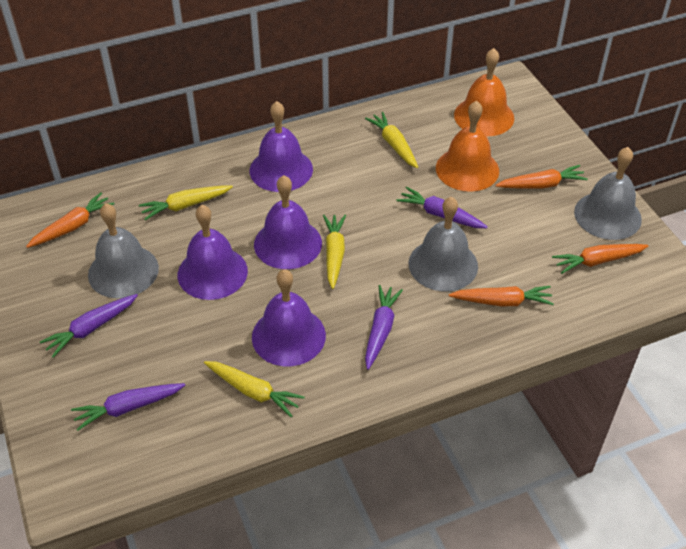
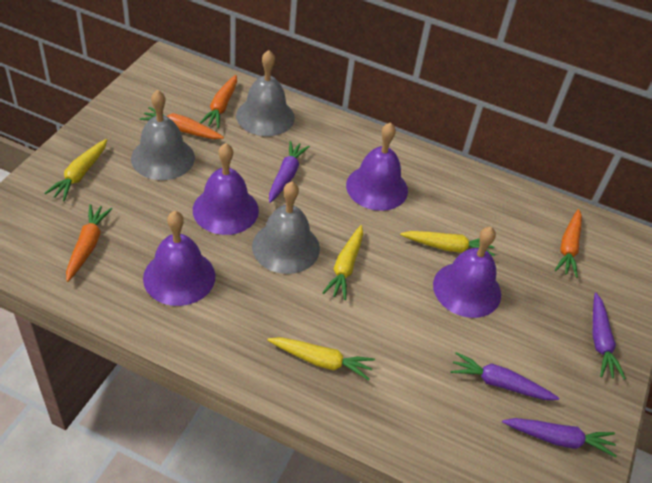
orange bell: 2 -> 0

